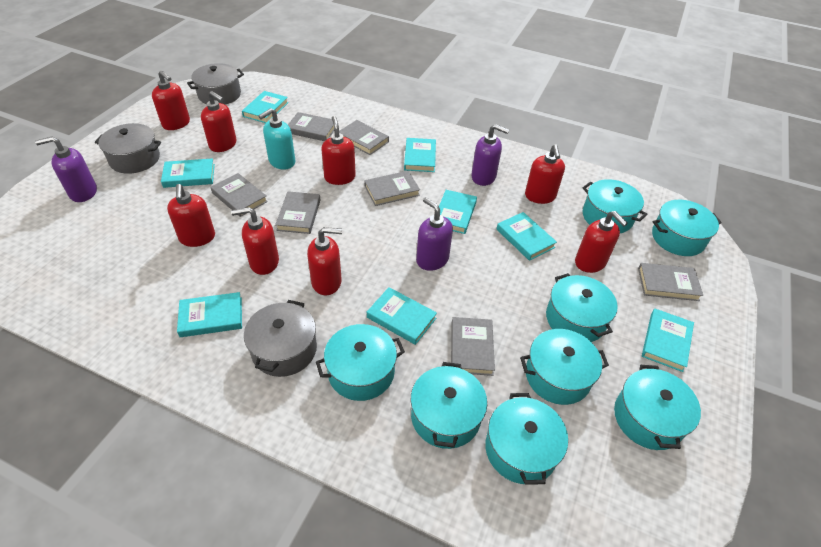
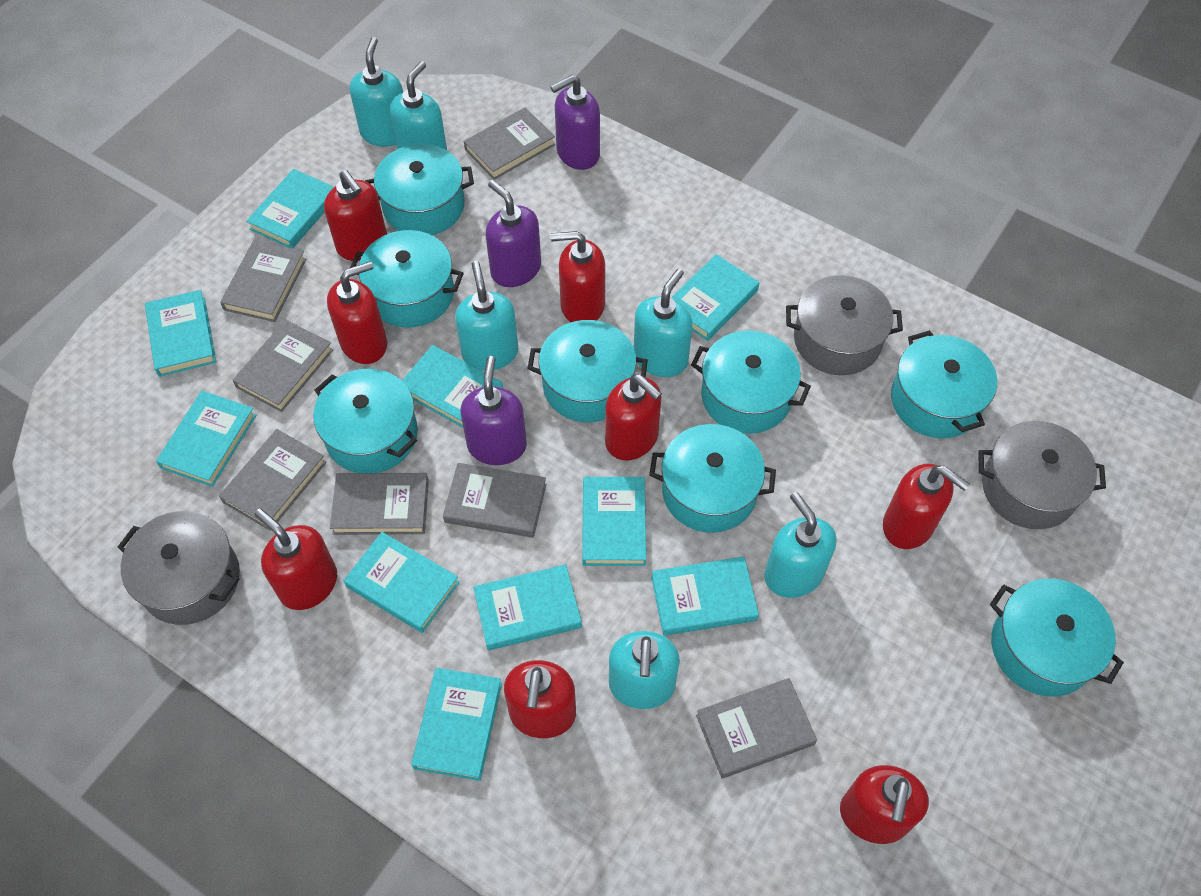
turquoise book: 8 -> 10
turquoise soap dispenser: 1 -> 6

